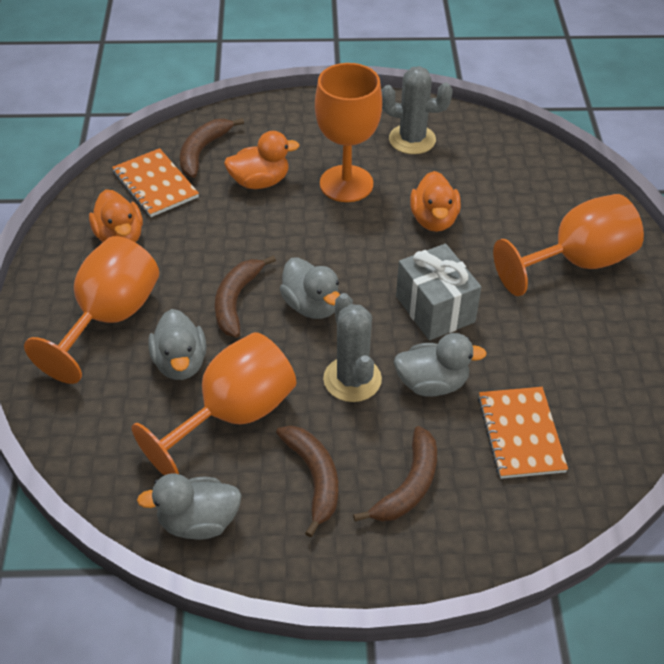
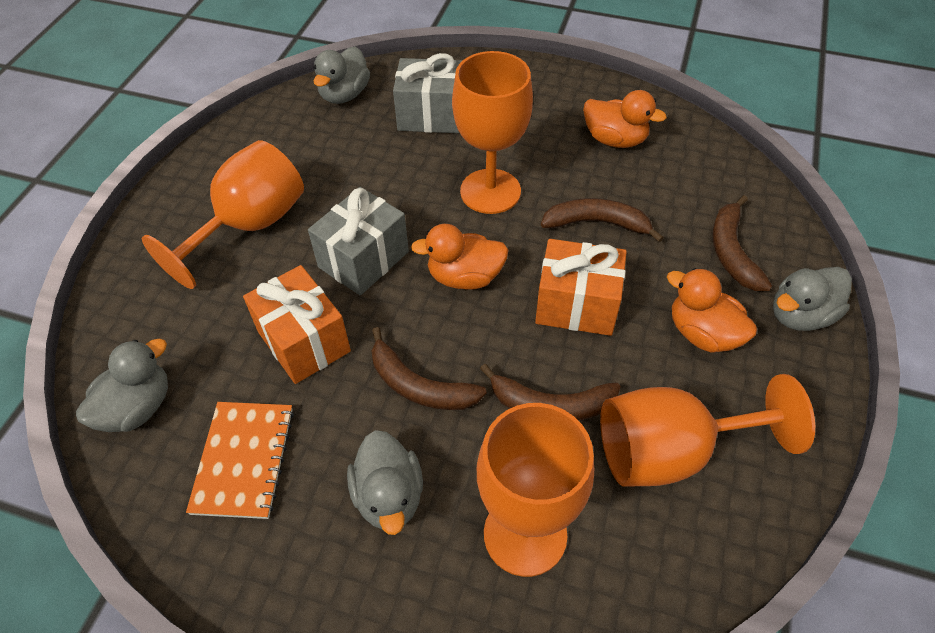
grey cactus: 2 -> 0
grey gift: 1 -> 2
orange gift: 0 -> 2
orange notebook: 2 -> 1

